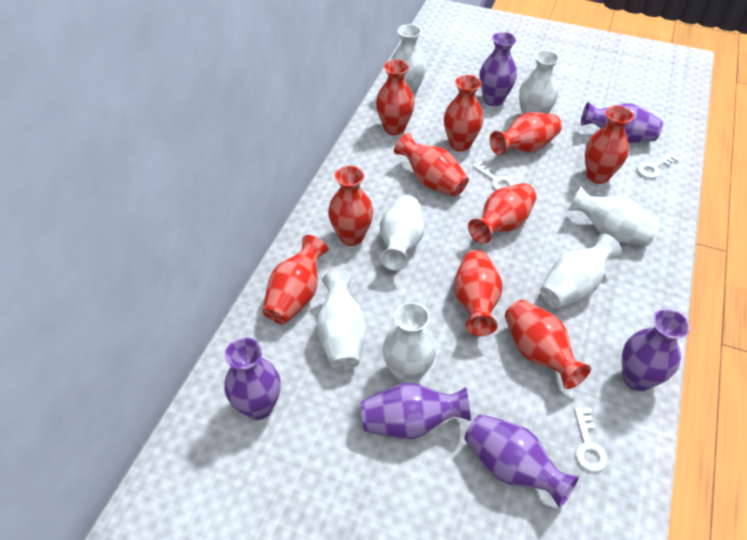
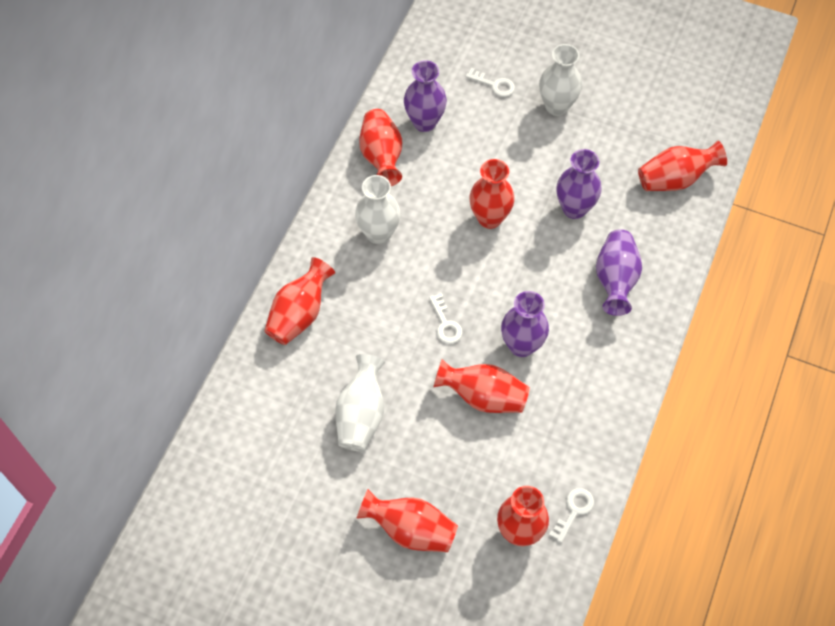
purple vase: 6 -> 4
red vase: 10 -> 7
white vase: 7 -> 3

